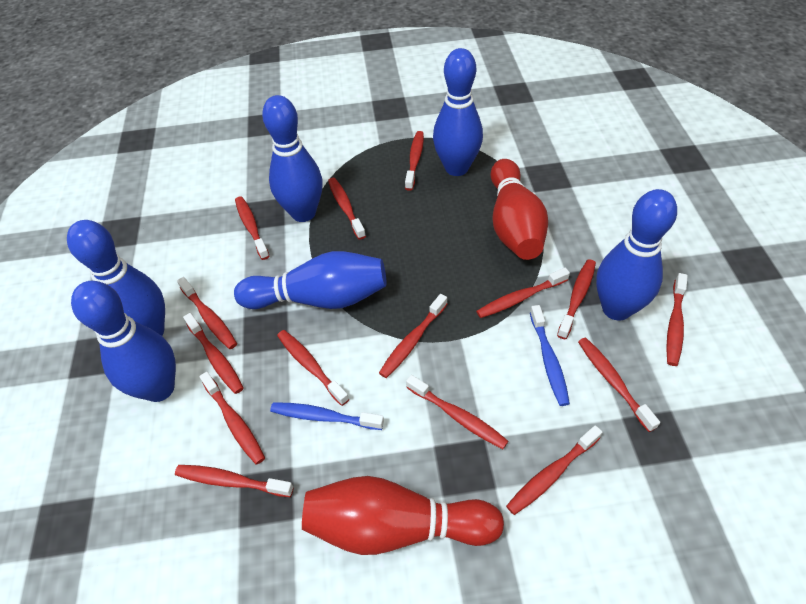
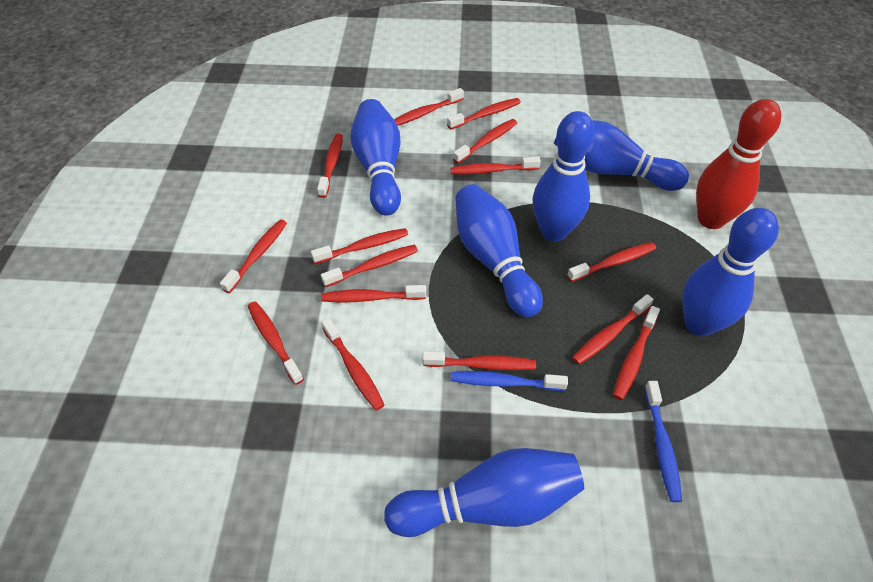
red bowling pin: 2 -> 1

